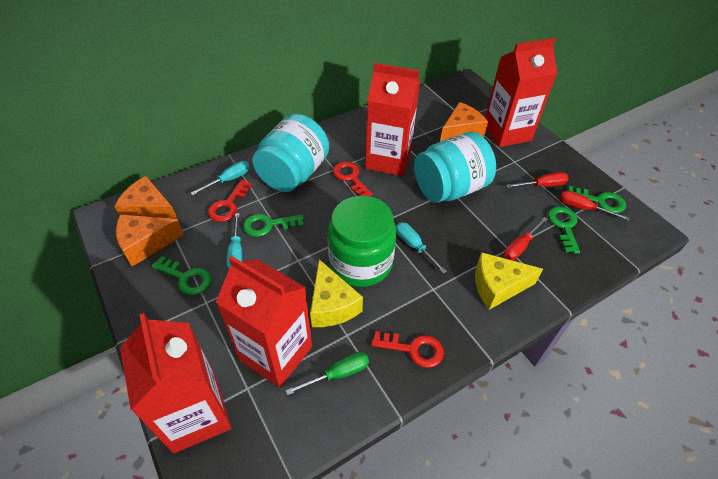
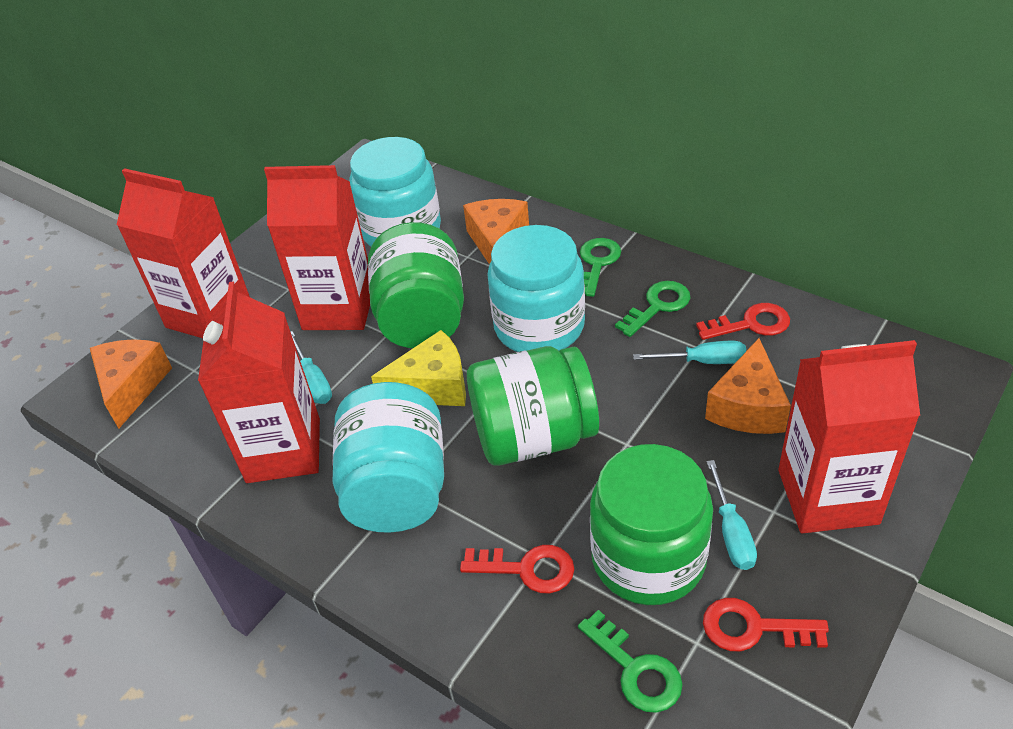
green jar: 1 -> 3
green key: 4 -> 3
green screwdriver: 1 -> 0
red screwdriver: 3 -> 0
turquoise jar: 2 -> 3
yellow cheese: 2 -> 1

